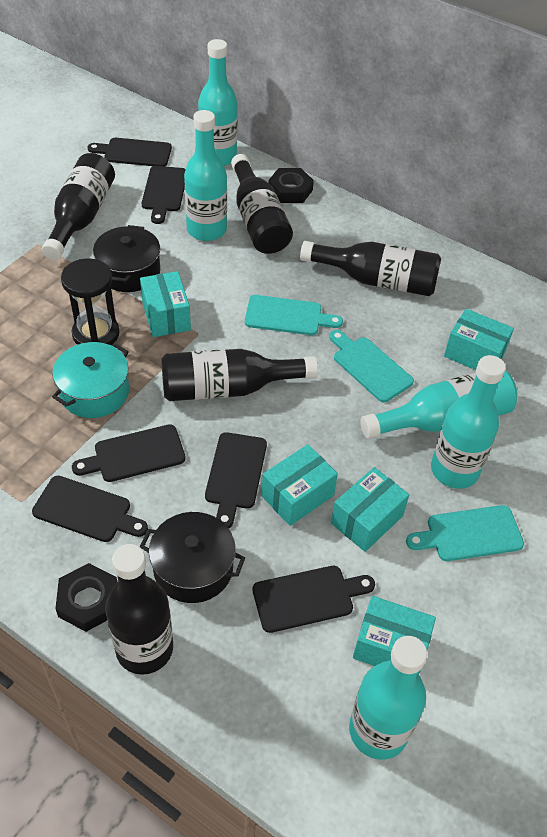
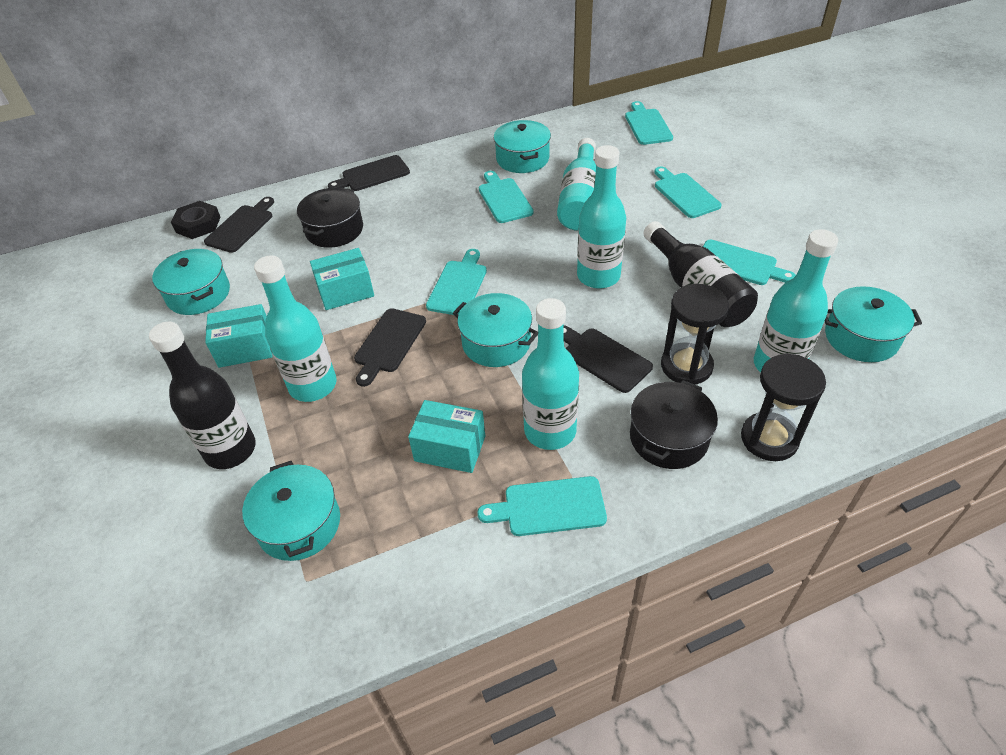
black bottle: 5 -> 2
black cutting board: 6 -> 4
black hourglass: 1 -> 2
black nut: 2 -> 1
turquoise box: 5 -> 3
turquoise cutting board: 3 -> 6
turquoise pot: 1 -> 5

